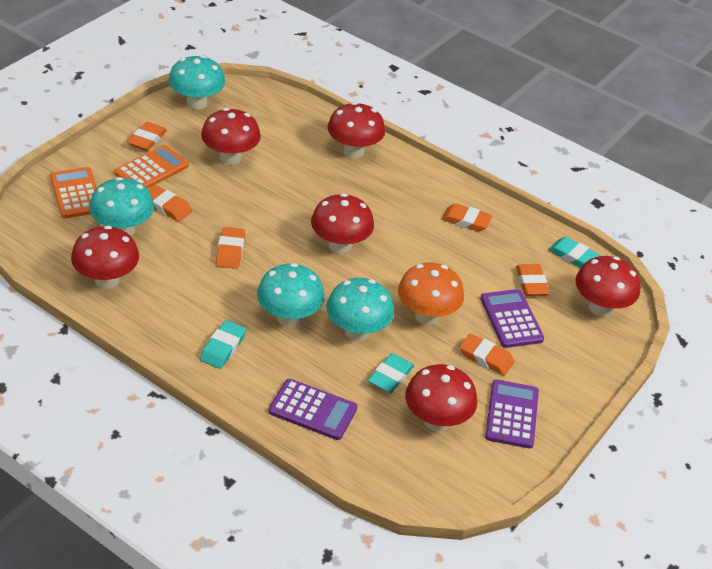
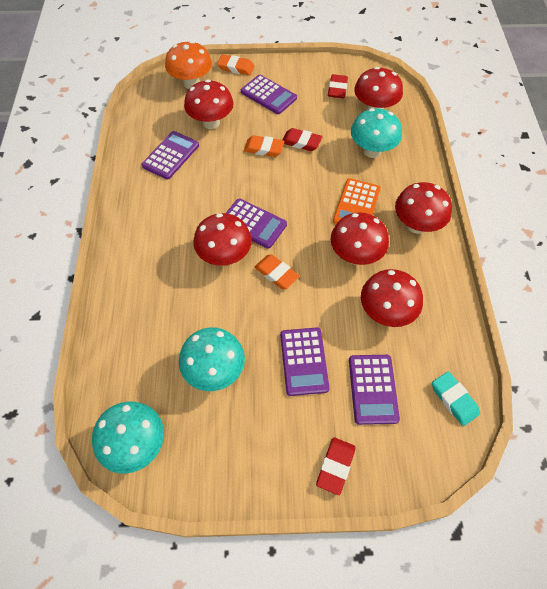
orange calculator: 2 -> 1
orange eraser: 6 -> 3
purple calculator: 3 -> 5
red eraser: 0 -> 3
turquoise eraser: 3 -> 1
turquoise mushroom: 4 -> 3

